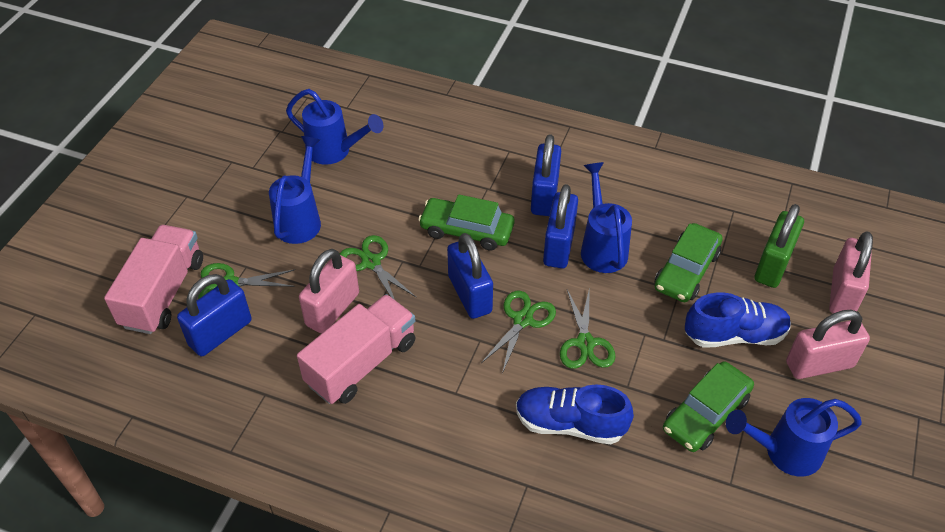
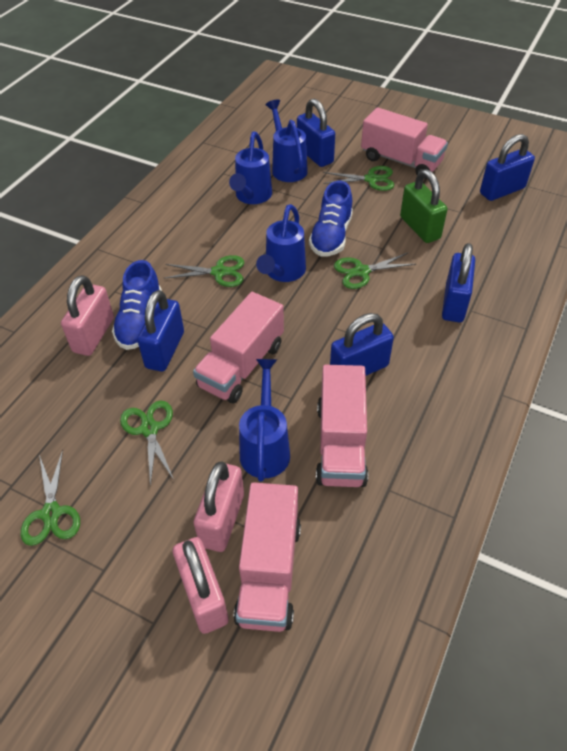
blue padlock: 4 -> 5
green car: 3 -> 0
green scissors: 4 -> 5
pink truck: 2 -> 4

